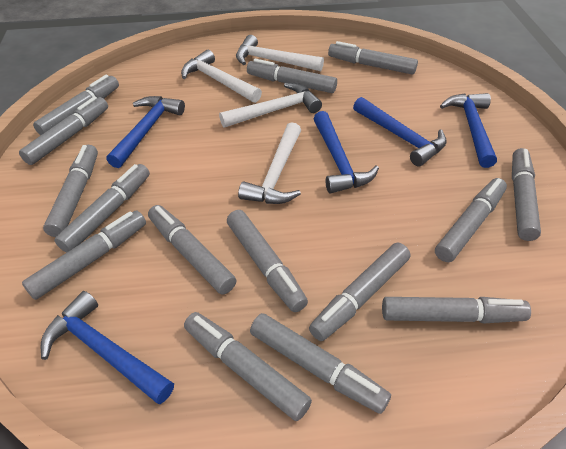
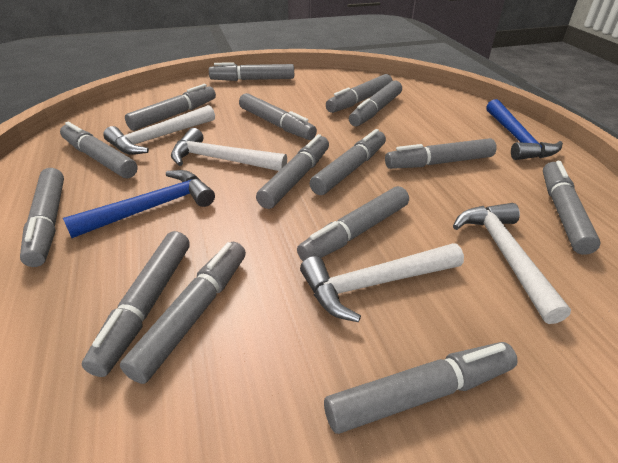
blue hammer: 5 -> 2

